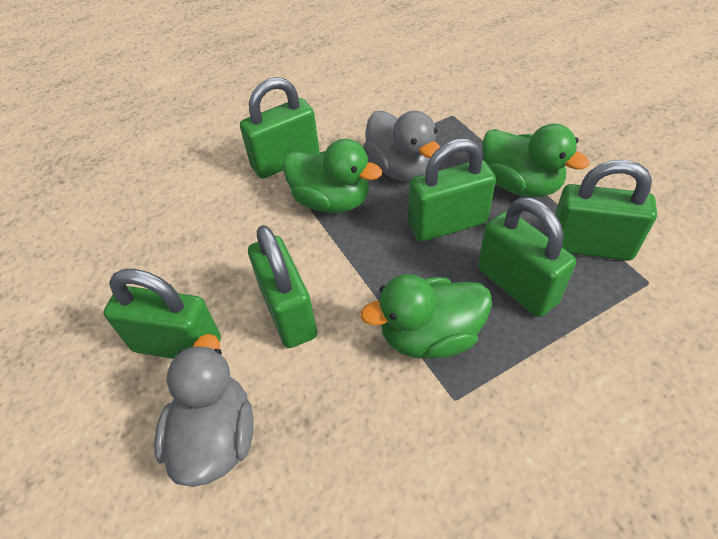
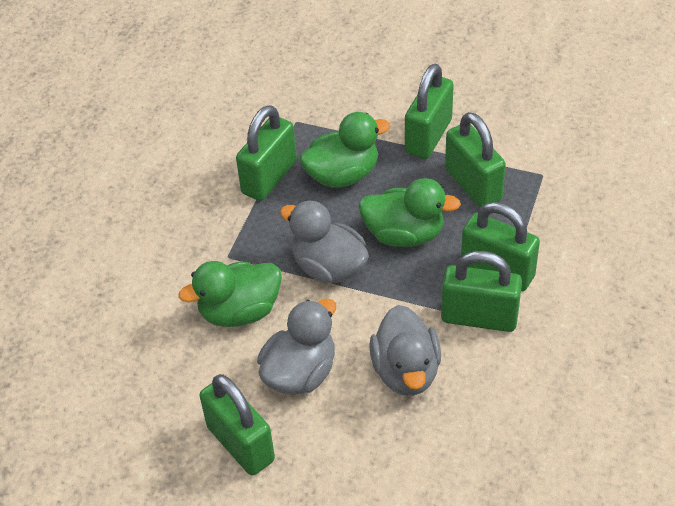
grey duck: 2 -> 3

